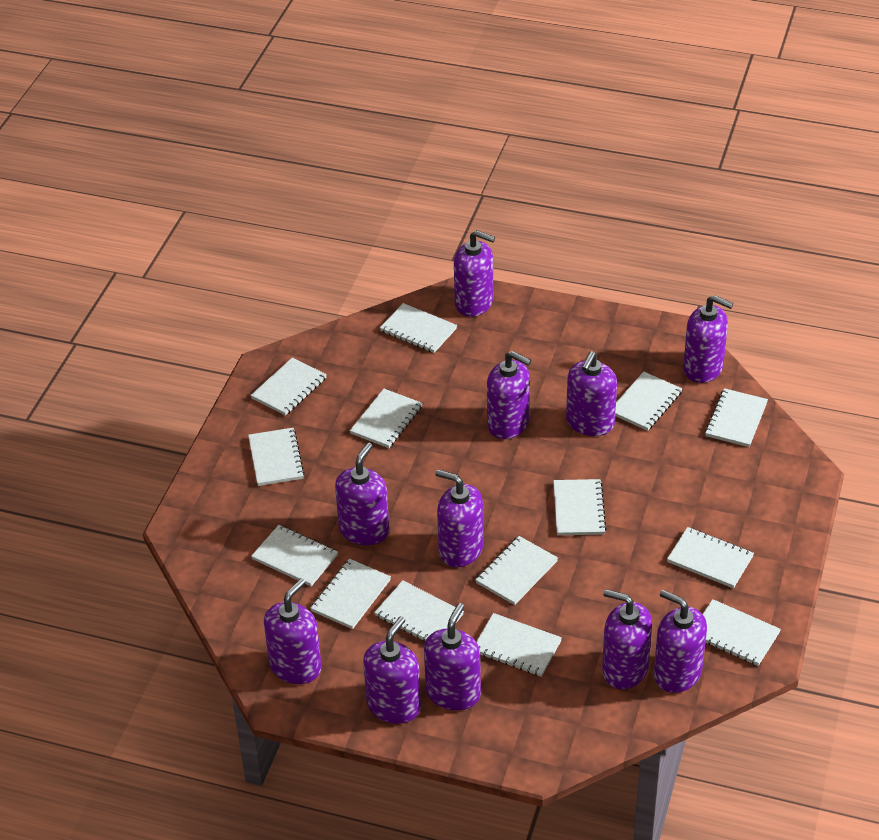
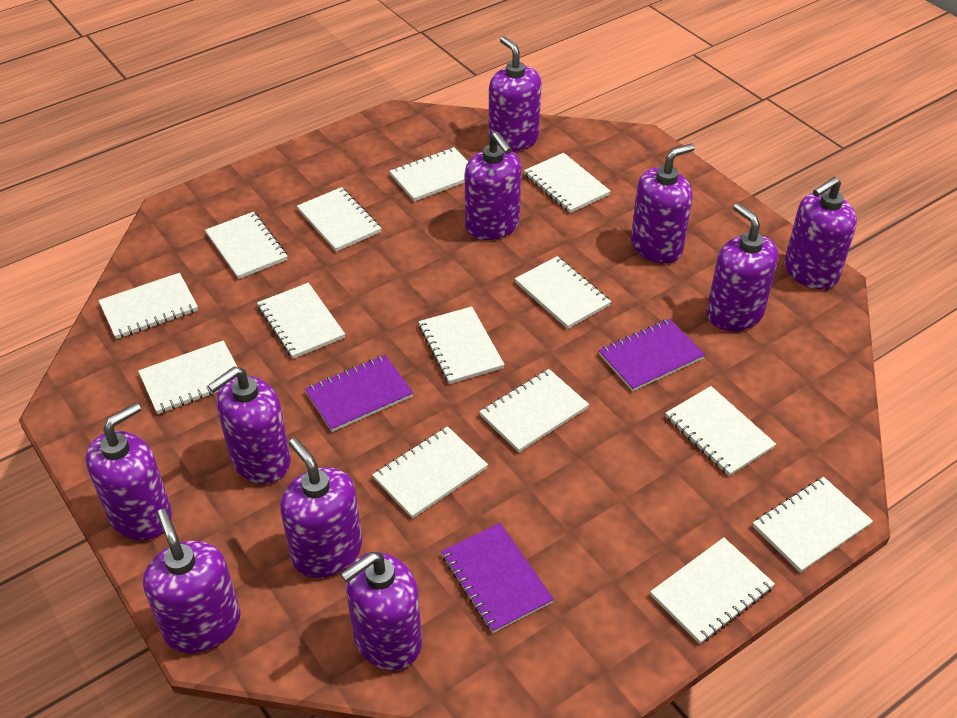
purple notebook: 0 -> 3
purple soap dispenser: 11 -> 10

